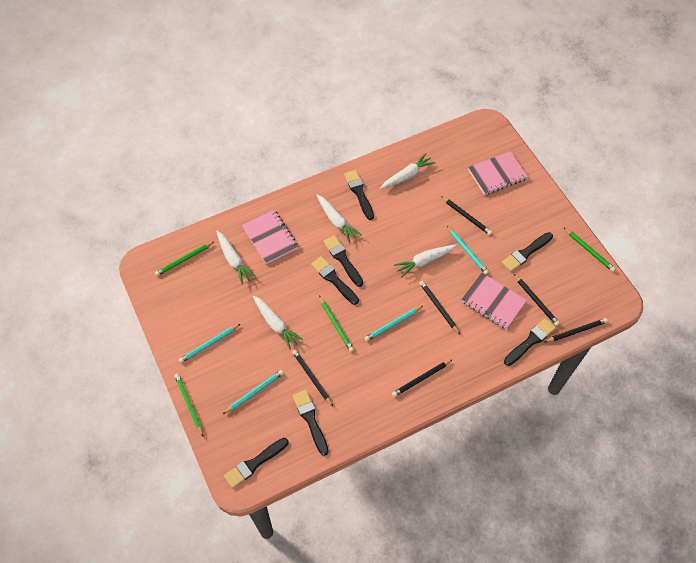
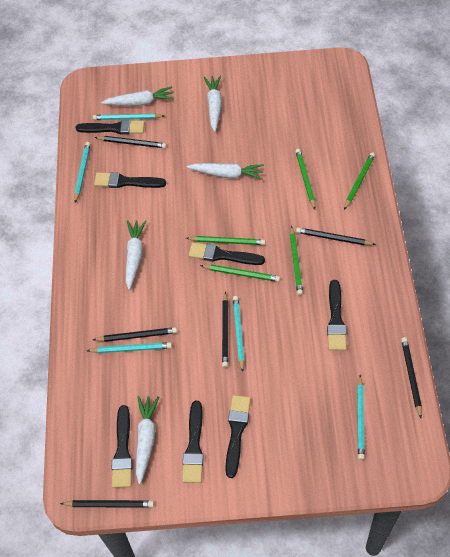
green pencil: 4 -> 5
pink notebook: 3 -> 0
turquoise pencil: 4 -> 5

